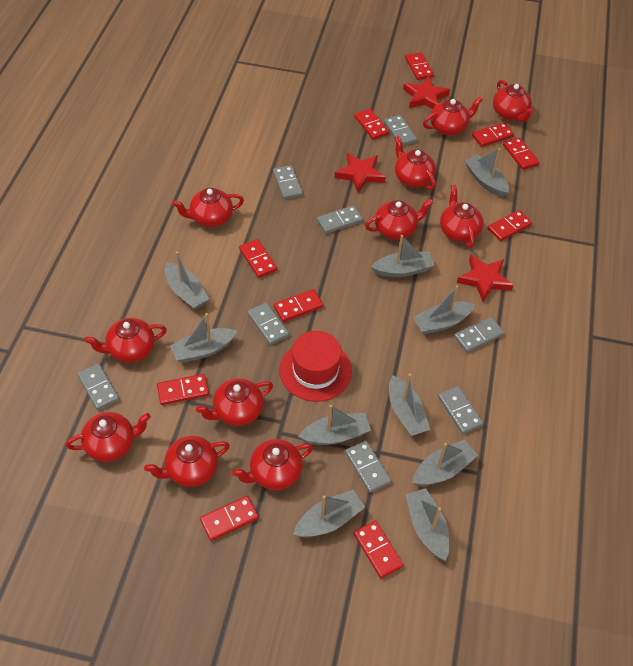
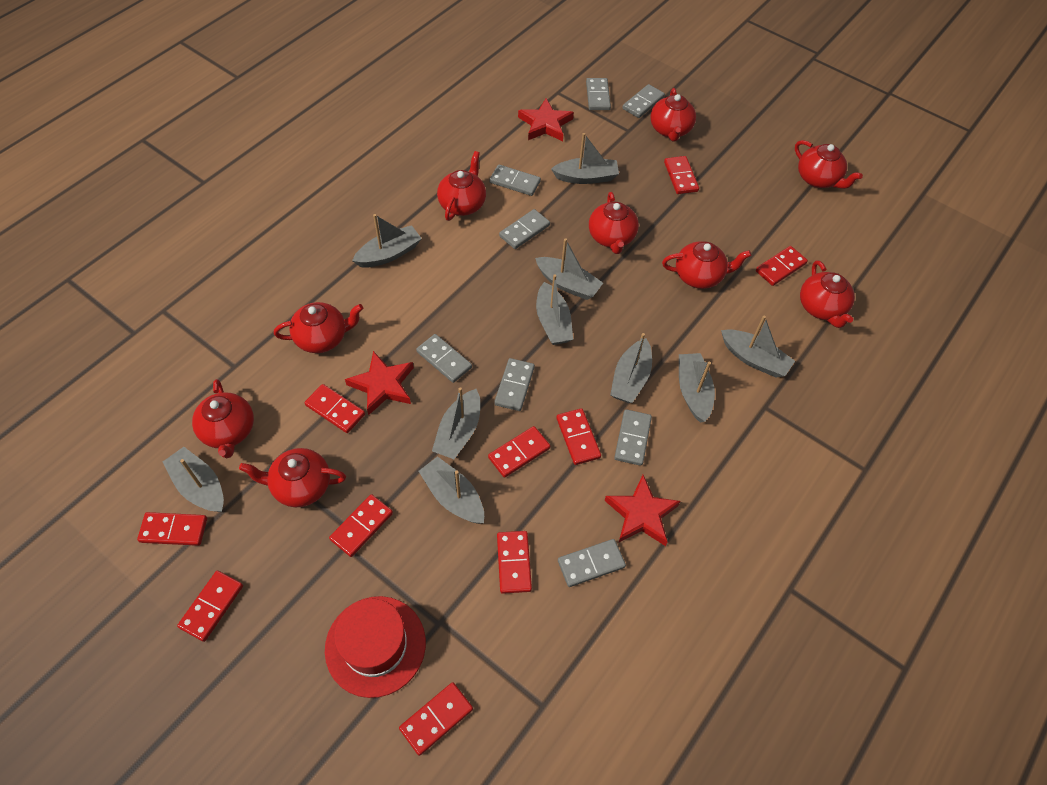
red teapot: 11 -> 9

